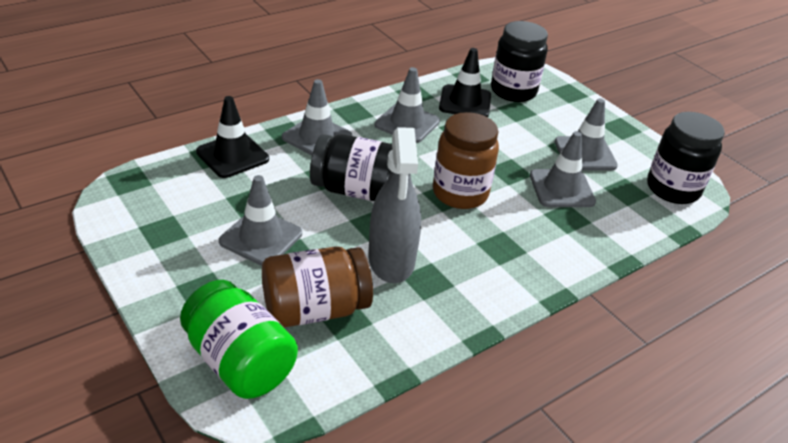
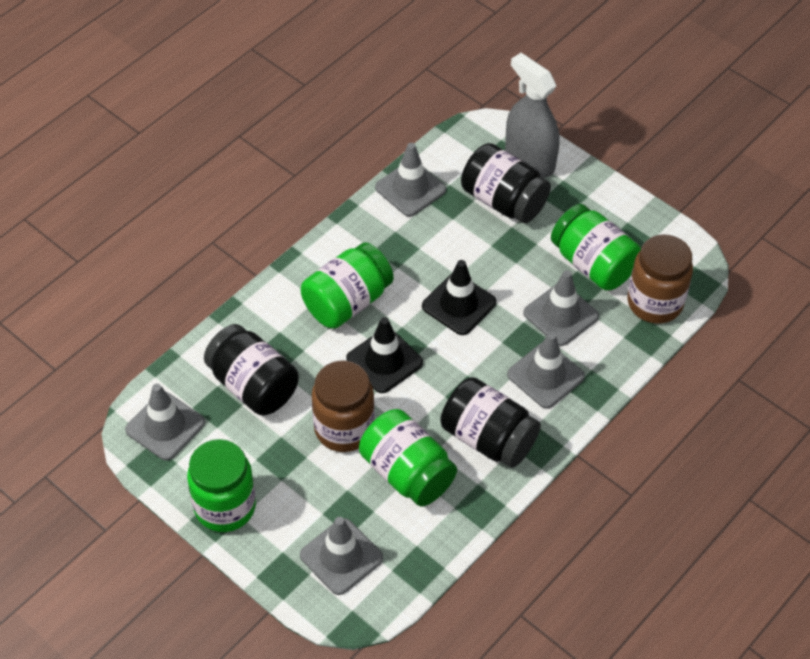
green jar: 1 -> 4

